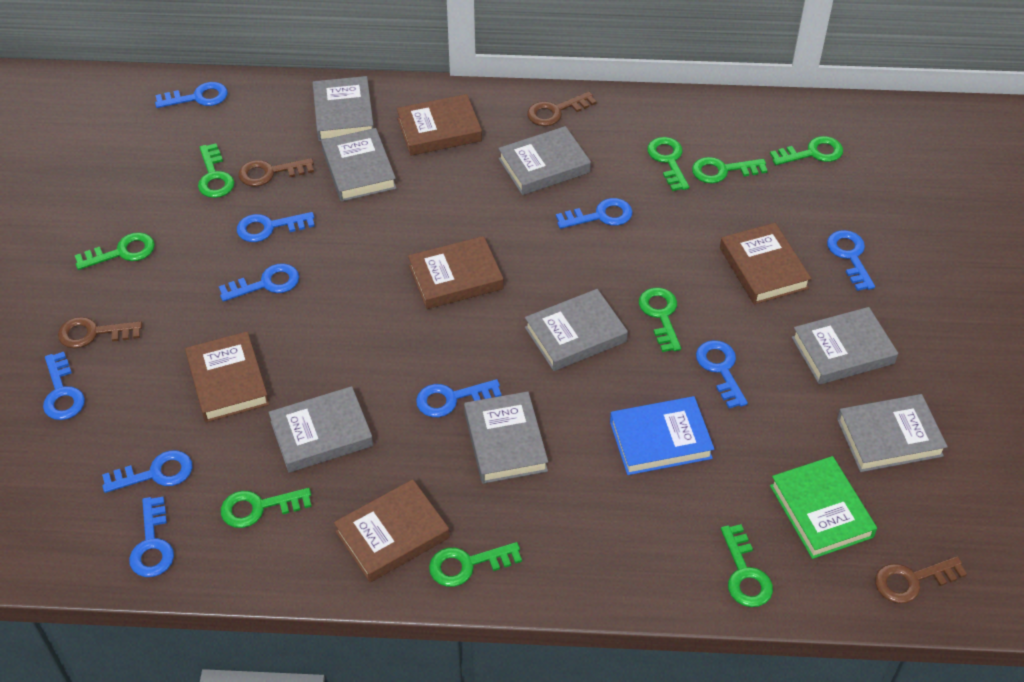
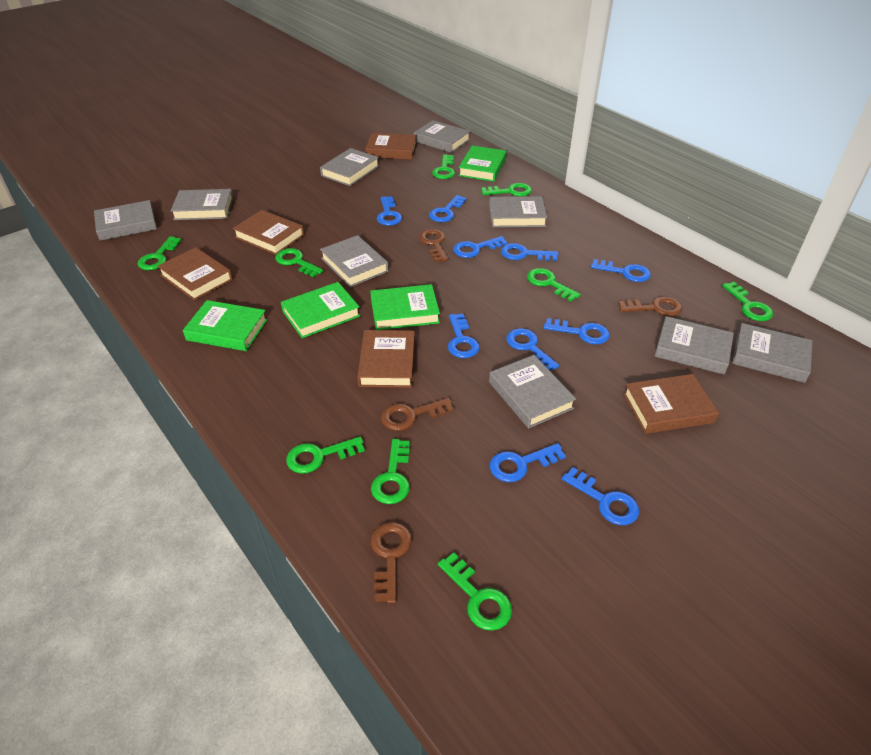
blue book: 1 -> 0
green book: 1 -> 4
grey book: 8 -> 9

